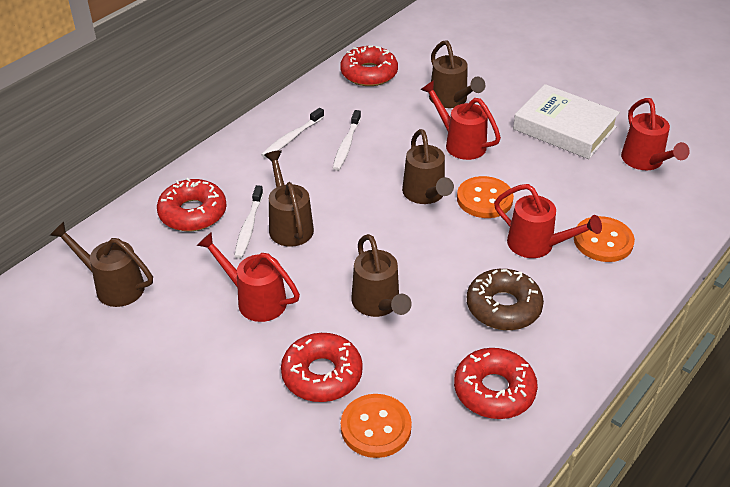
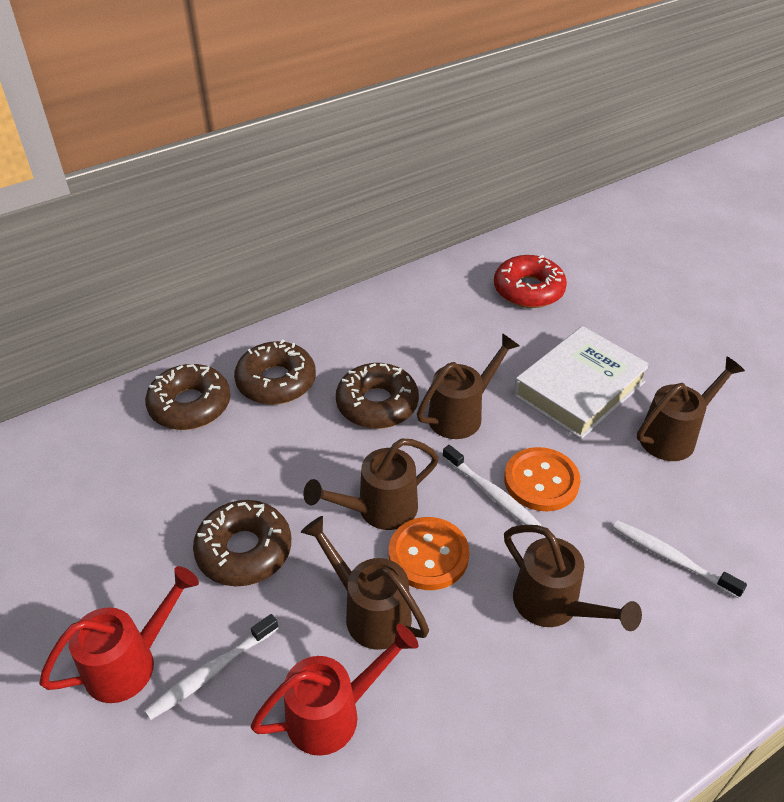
brown donut: 1 -> 4
orange button: 3 -> 2
red donut: 4 -> 1
red watering can: 4 -> 2

